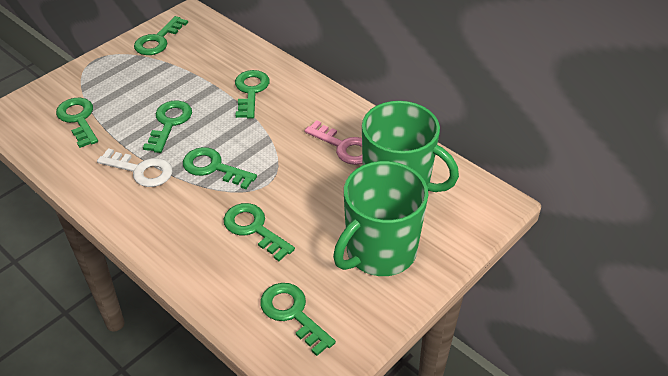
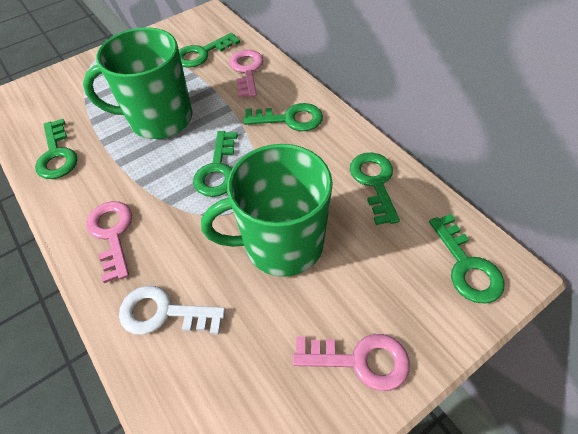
green key: 7 -> 6
pink key: 1 -> 3

